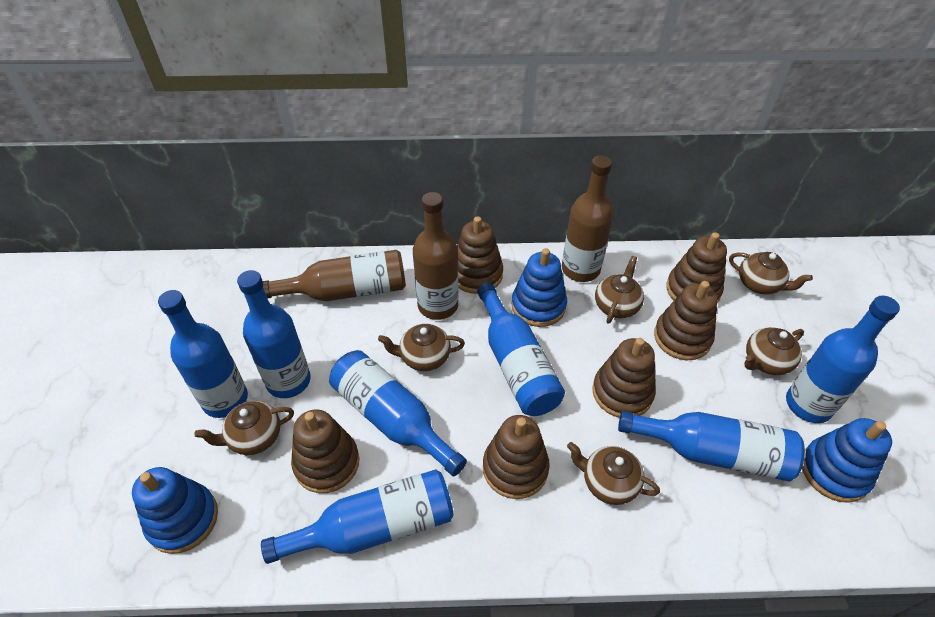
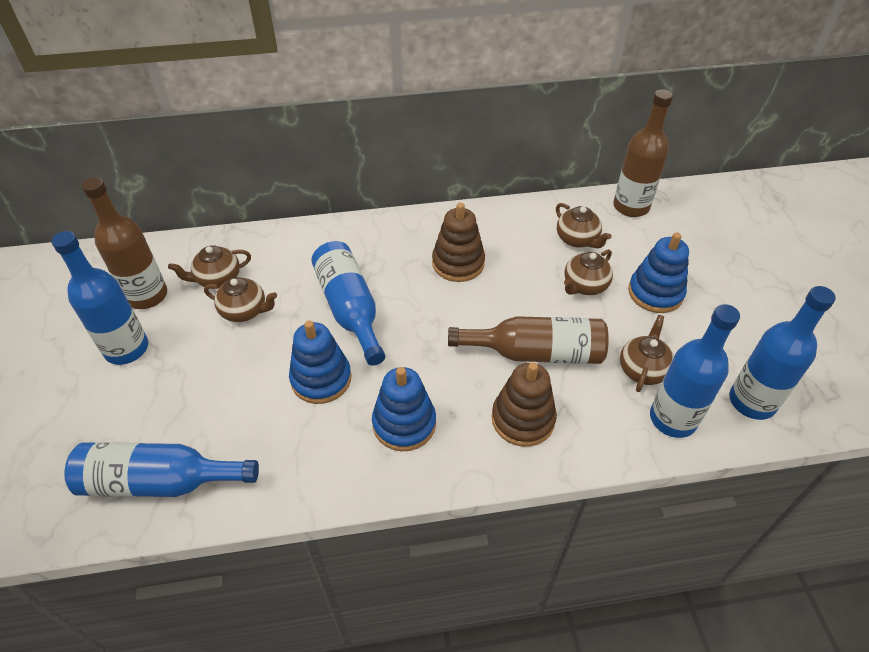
blue bottle: 7 -> 5
brown stacking toy: 6 -> 2
brown teapot: 6 -> 5

